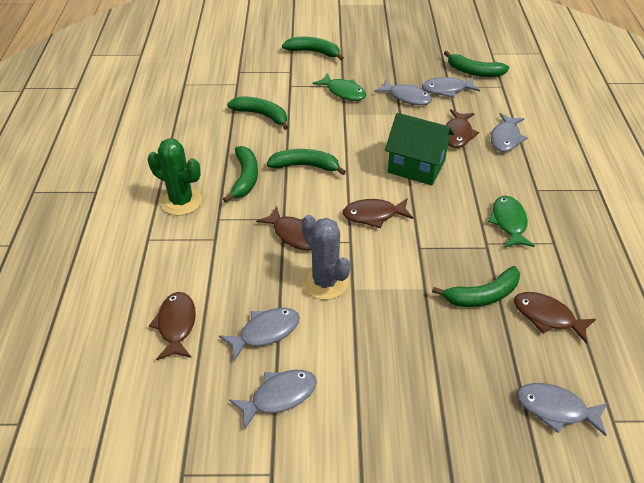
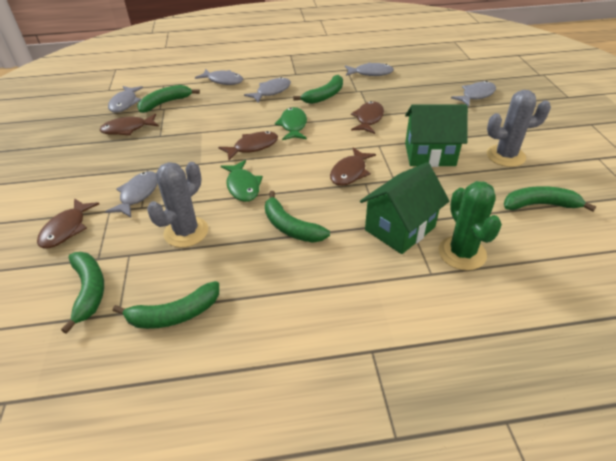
green house: 1 -> 2
grey cactus: 1 -> 2

